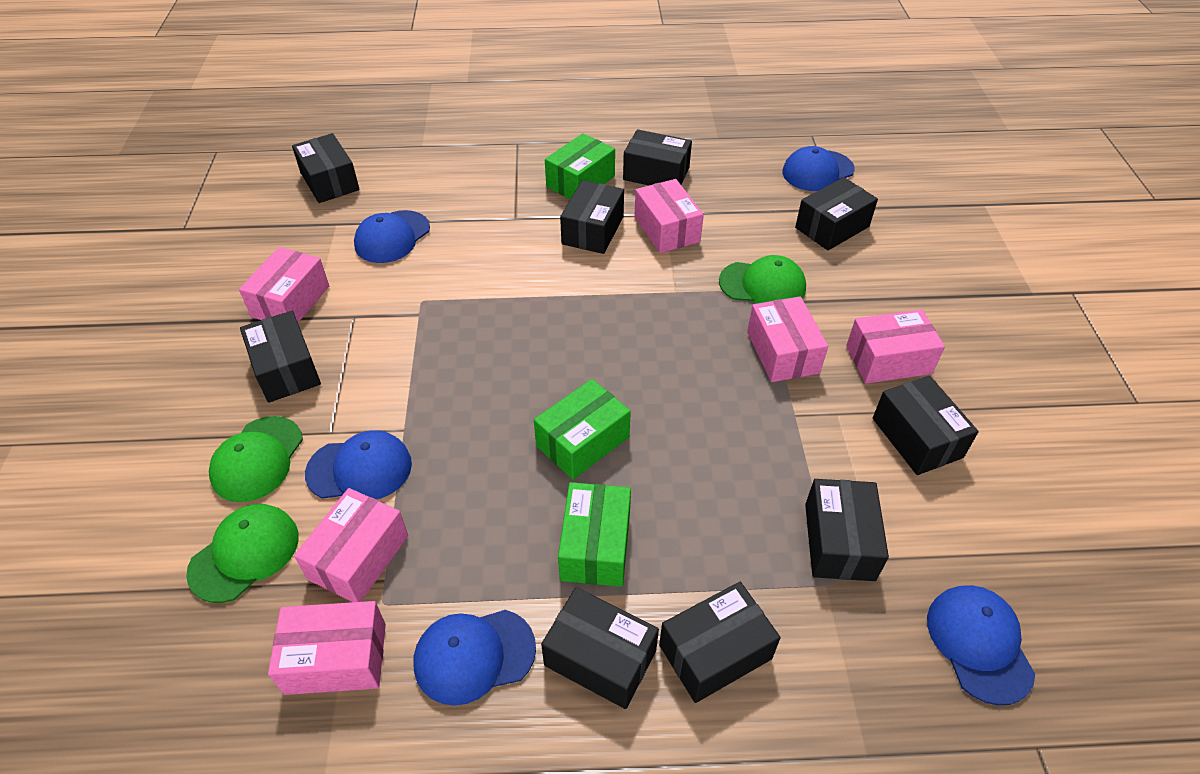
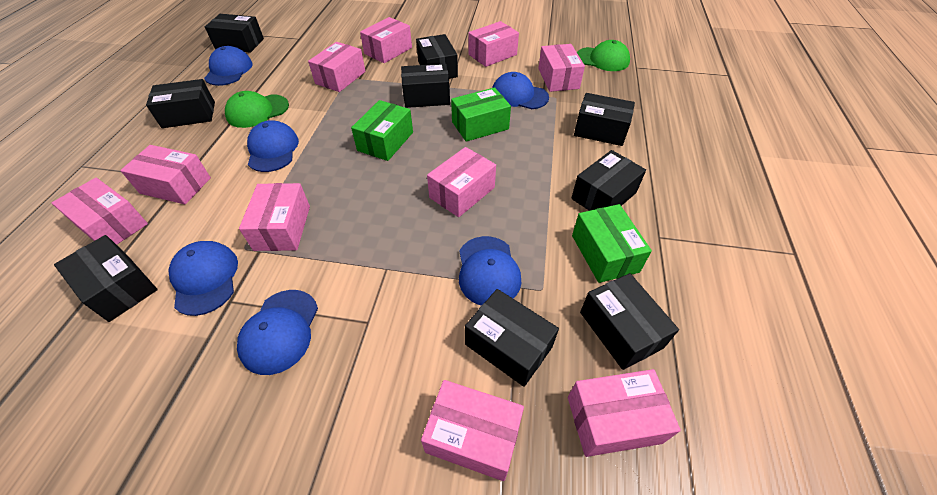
blue cap: 5 -> 6
green cap: 3 -> 2
pink box: 6 -> 10

